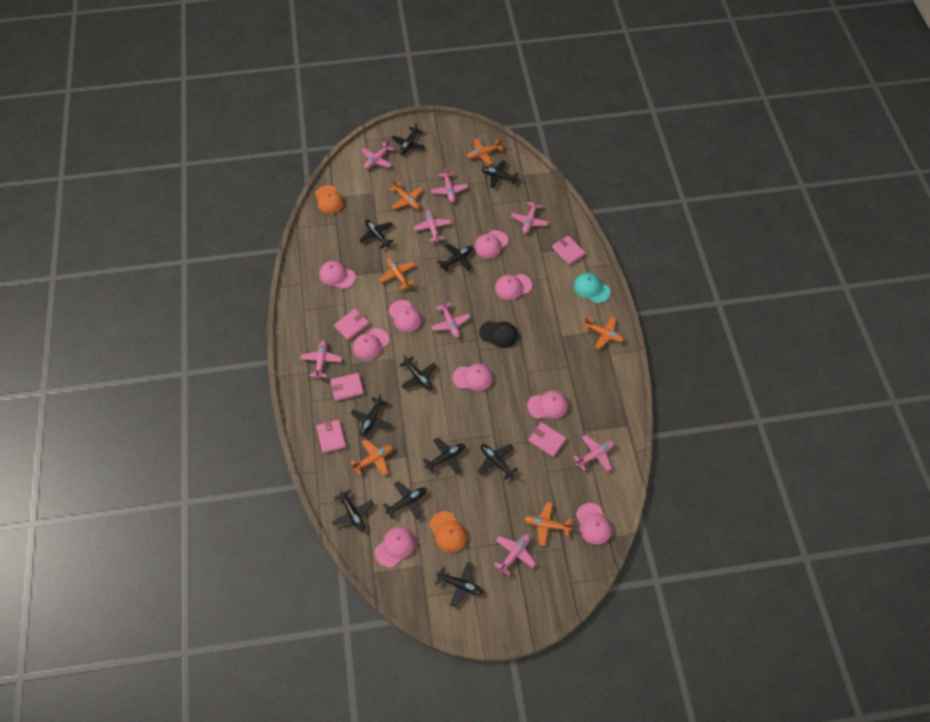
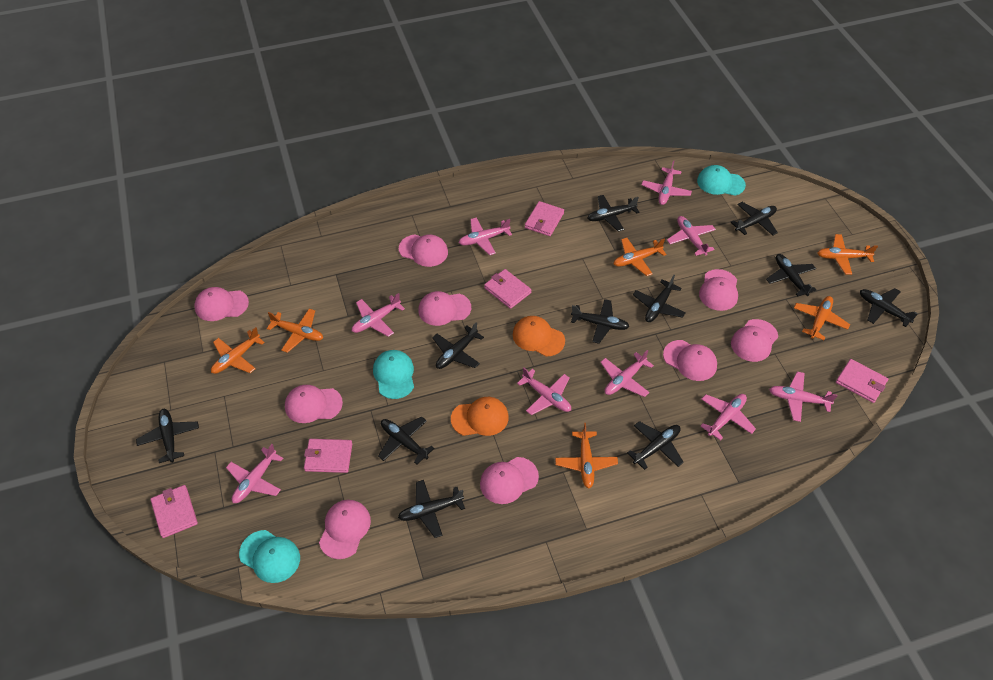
black cap: 1 -> 0
pink plane: 8 -> 9
turquoise cap: 1 -> 3

